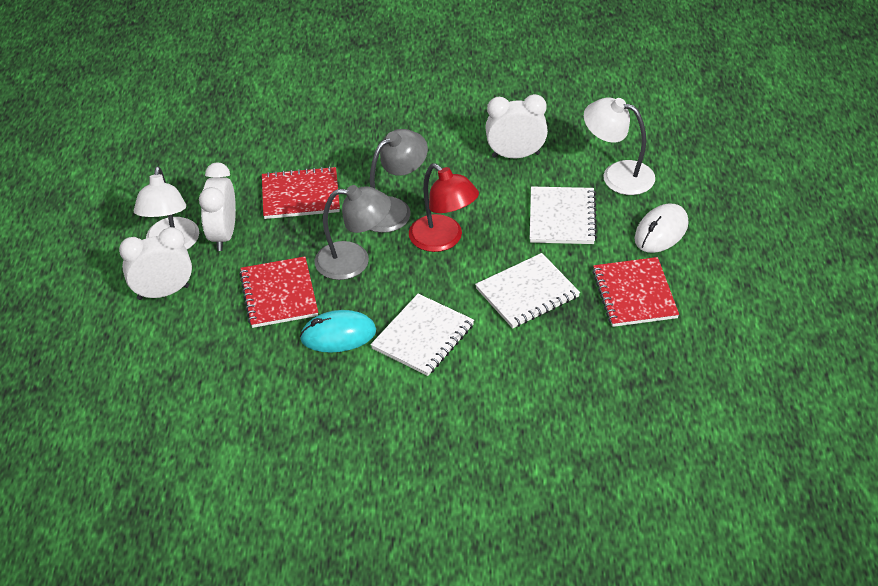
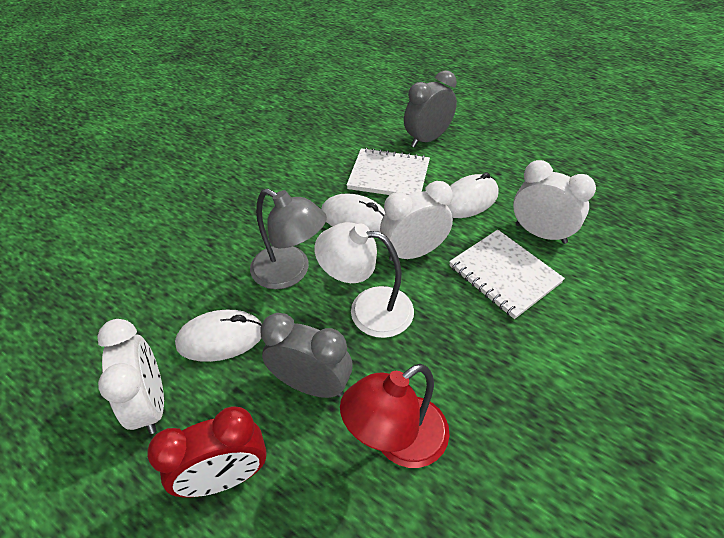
grey clock: 0 -> 2
grey lamp: 2 -> 1
red clock: 0 -> 1
red notebook: 3 -> 0
turquoise mouse: 1 -> 0
white lamp: 2 -> 1
white mouse: 1 -> 3
white notebook: 3 -> 2

